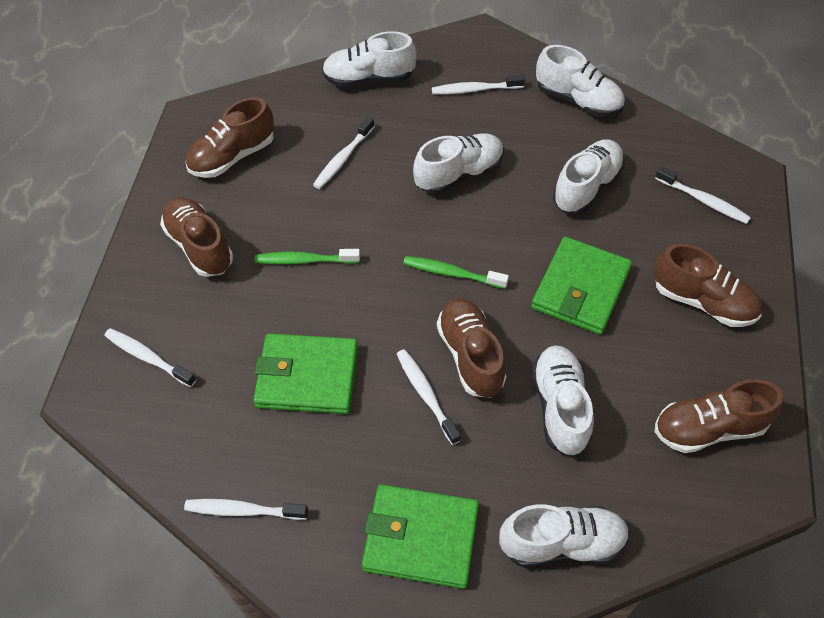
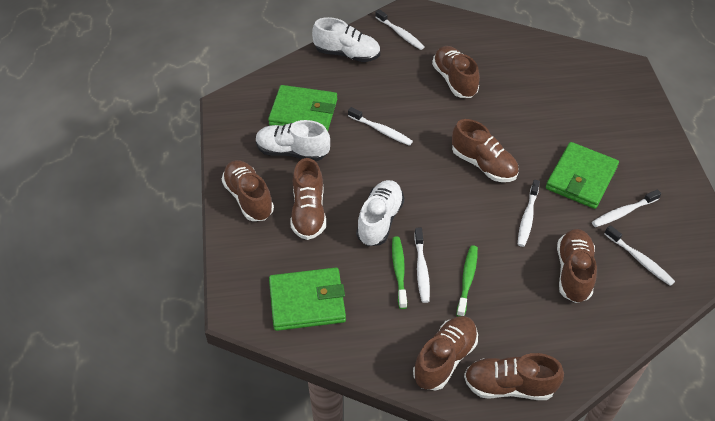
brown shoe: 5 -> 7
white shoe: 6 -> 3

